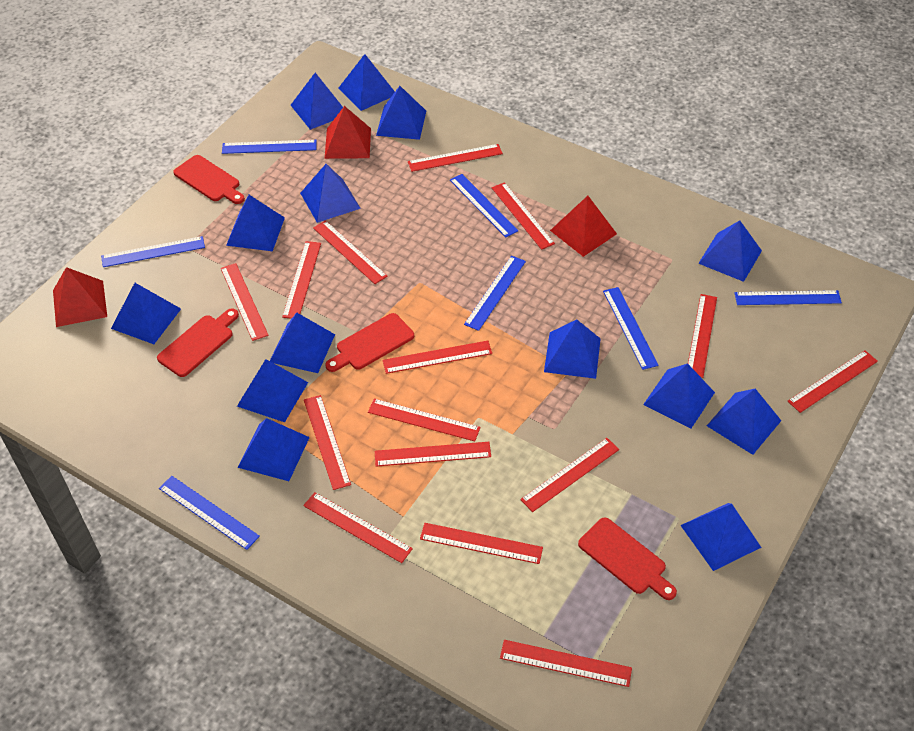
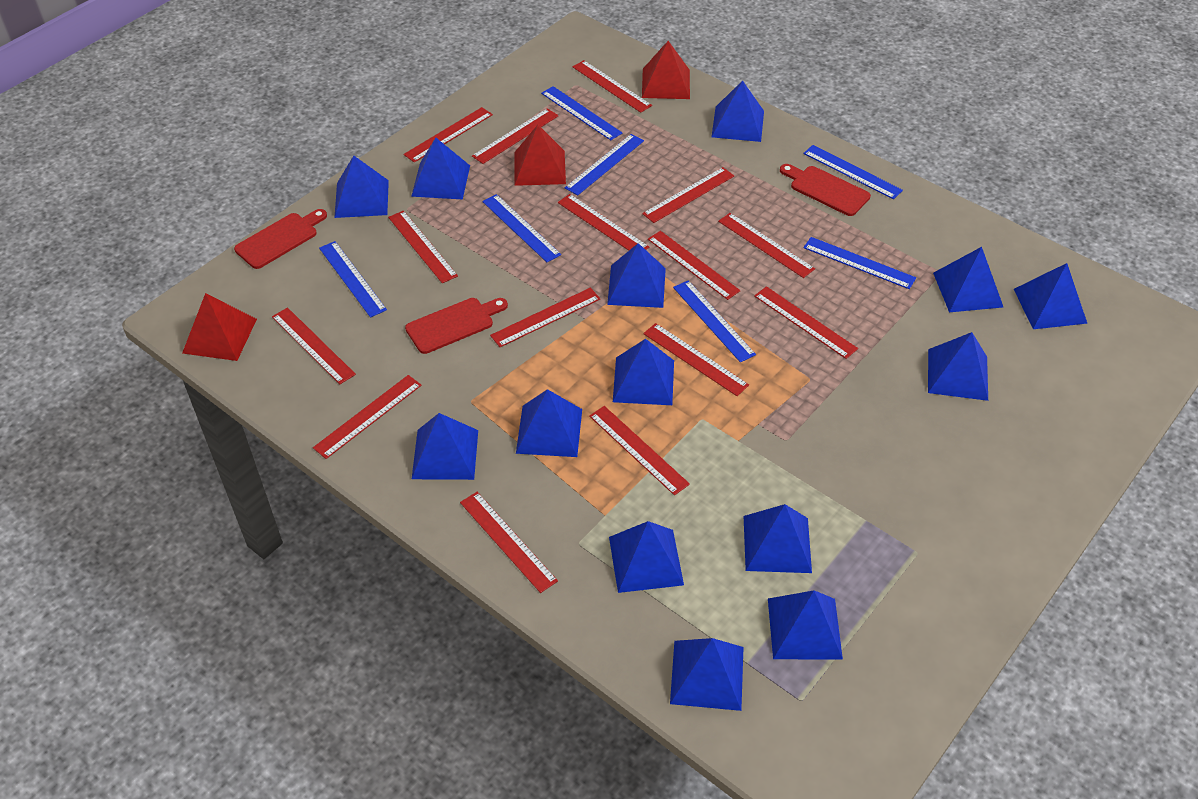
red cutting board: 4 -> 3

